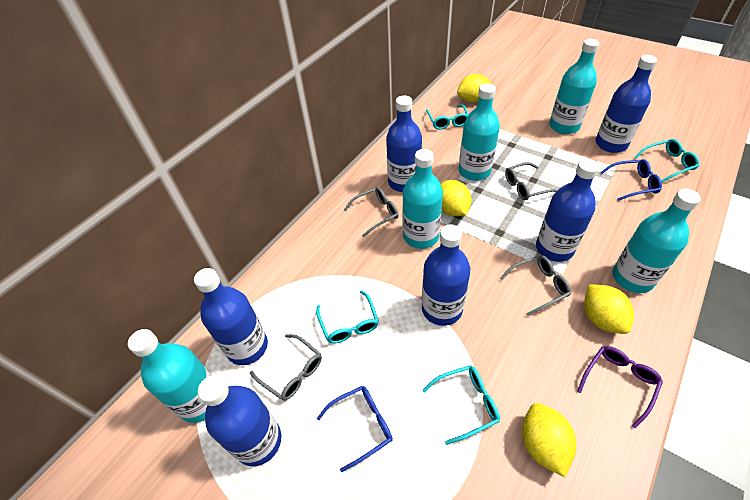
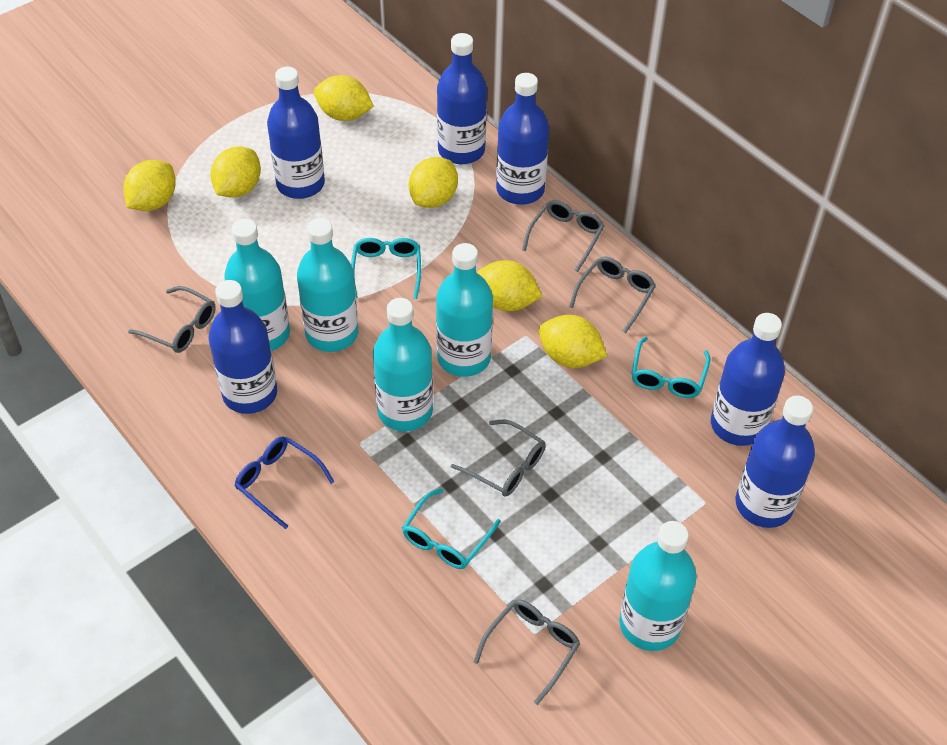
blue glasses: 2 -> 1
grey glasses: 4 -> 5
purple glasses: 1 -> 0
turquoise glasses: 4 -> 3
yellow lemon: 4 -> 6

